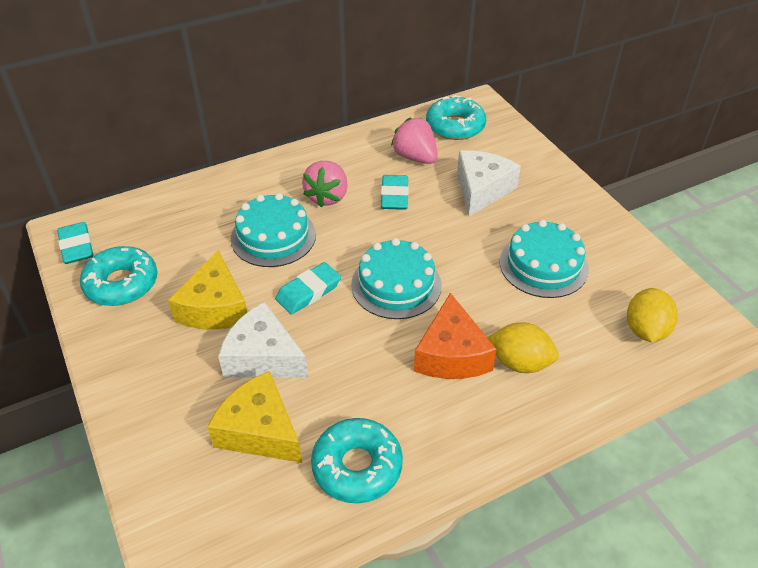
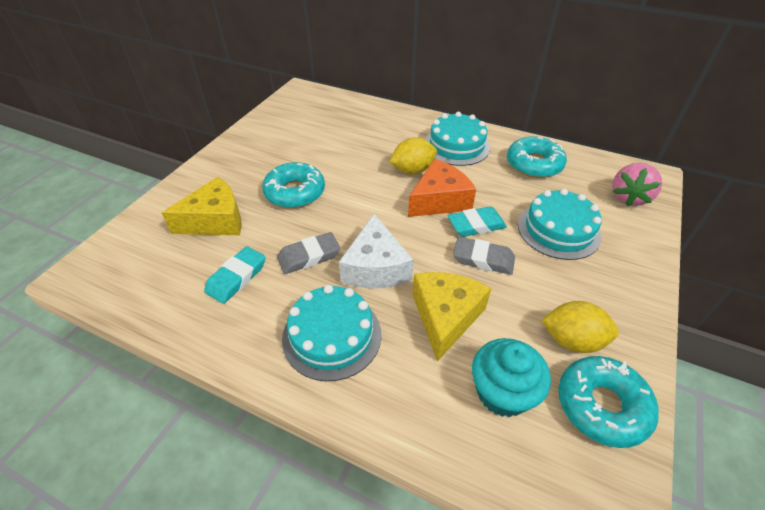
grey eraser: 0 -> 2
pink strawberry: 2 -> 1
turquoise cupcake: 0 -> 1
turquoise eraser: 3 -> 2
white cheese: 2 -> 1

